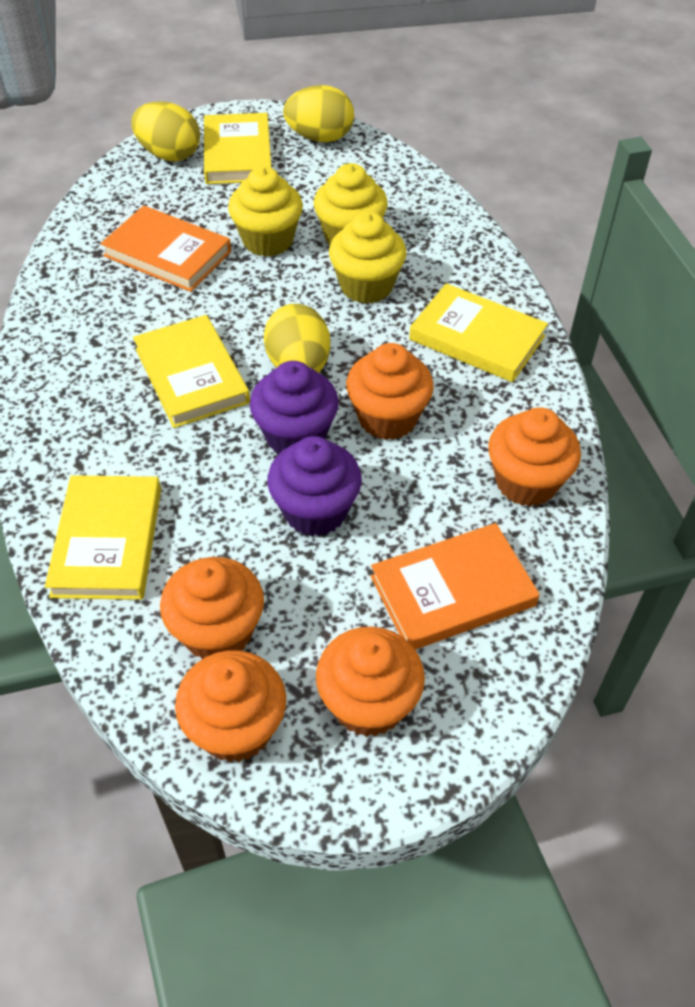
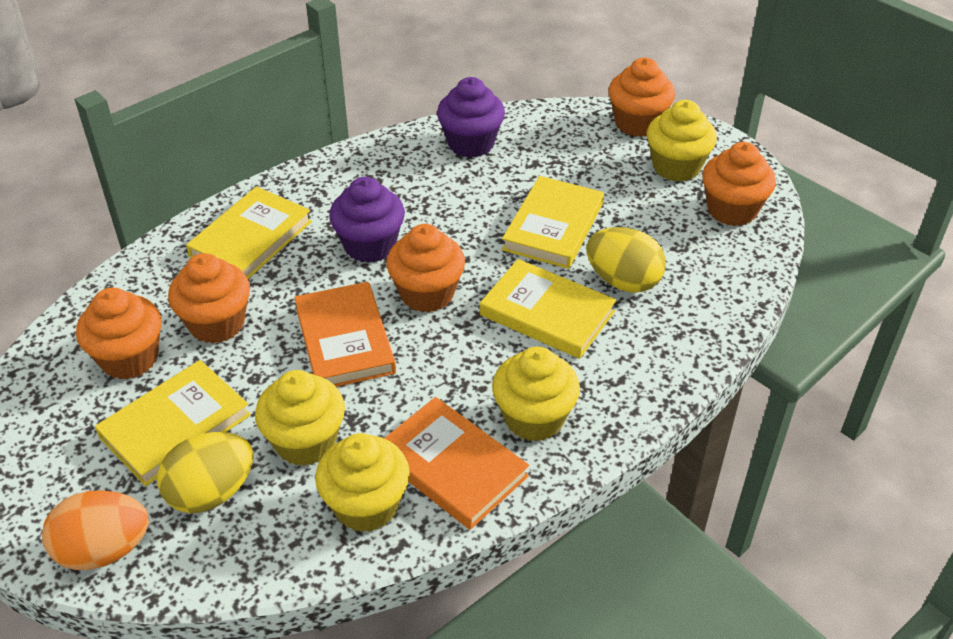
orange egg: 0 -> 1
yellow cupcake: 3 -> 4
yellow egg: 3 -> 2

